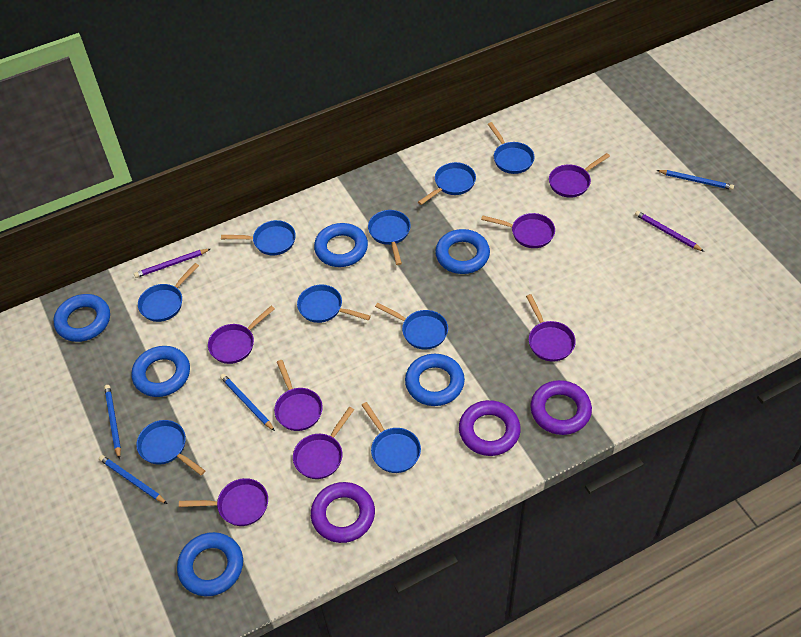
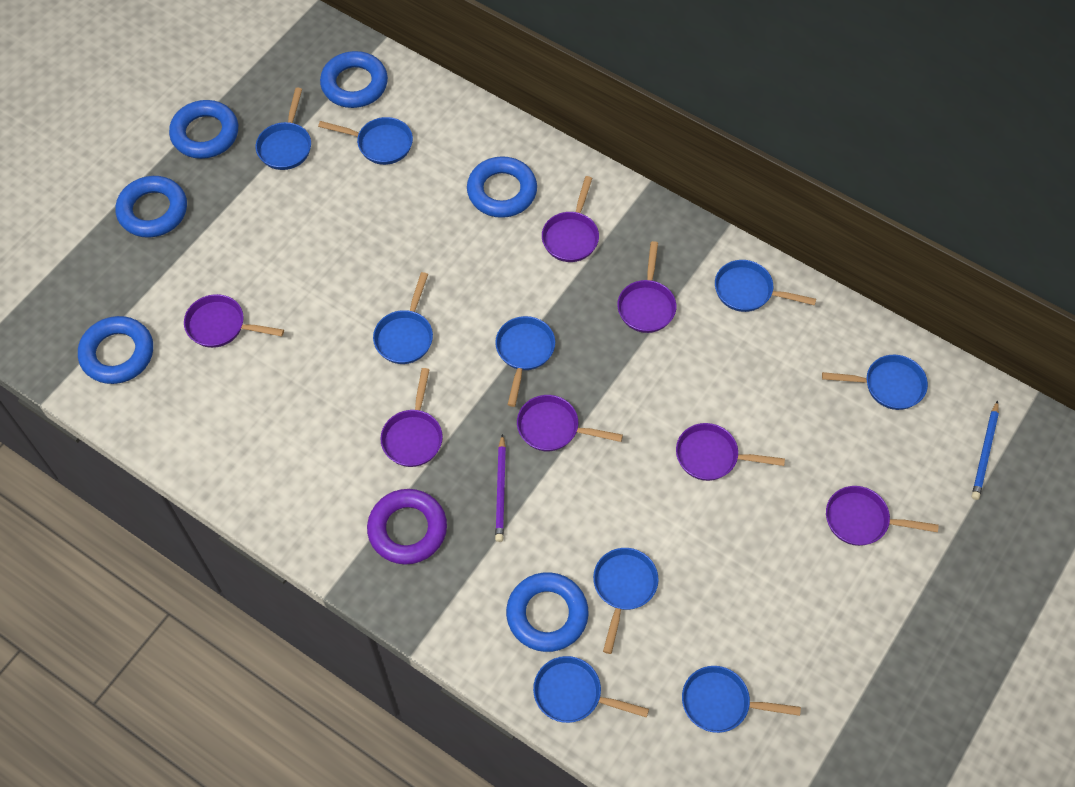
blue pencil: 4 -> 1
purple pencil: 2 -> 1
purple ring: 3 -> 1

